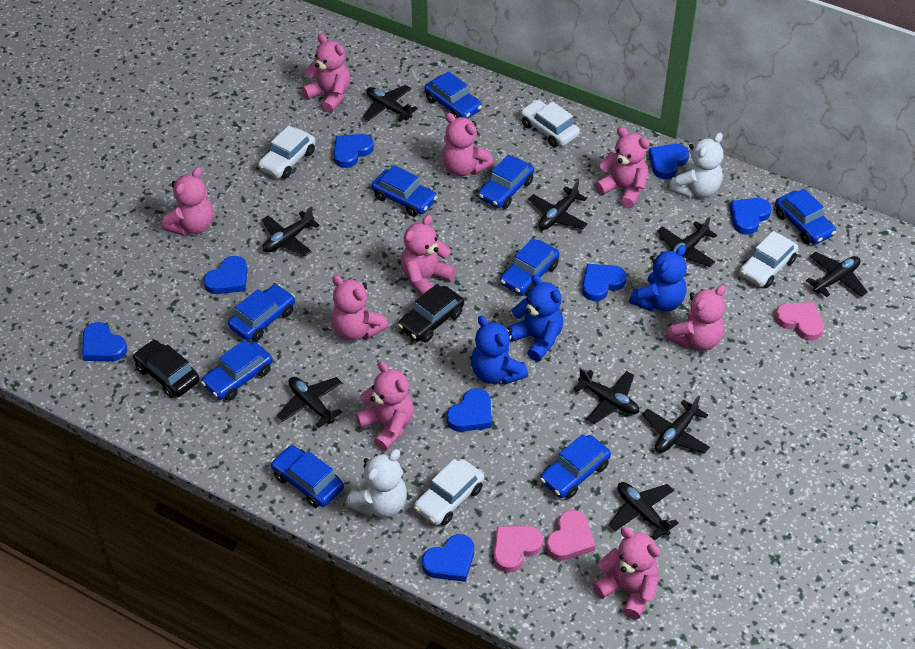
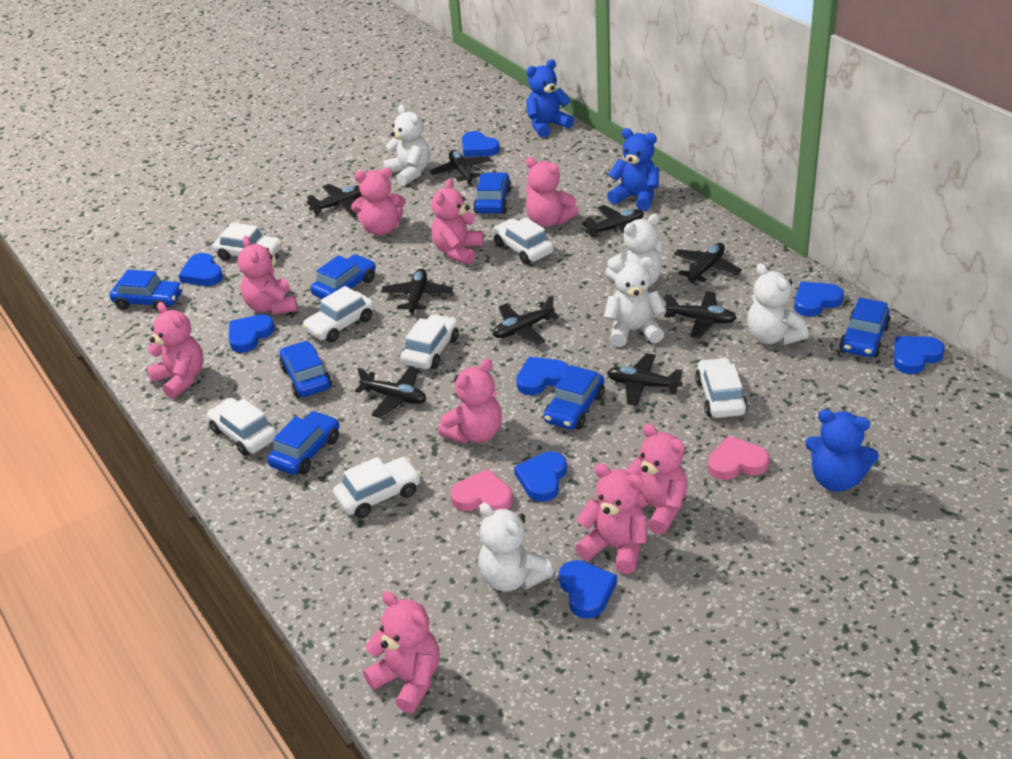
black car: 2 -> 0
blue car: 9 -> 7
pink heart: 3 -> 2
white car: 4 -> 7
white teddy bear: 2 -> 5

